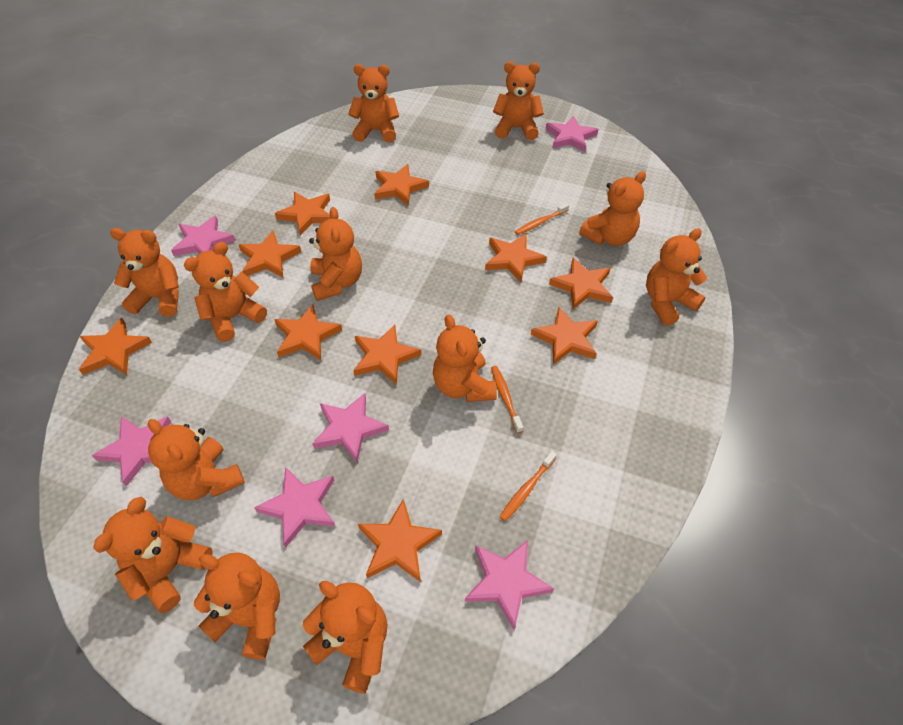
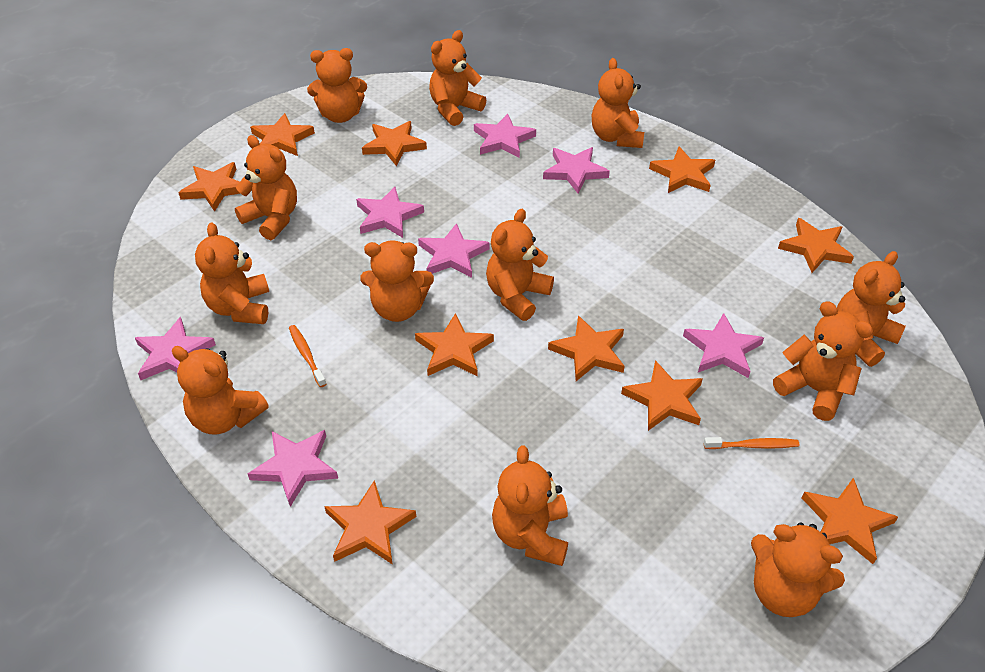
orange toothbrush: 3 -> 2
pink star: 6 -> 7

